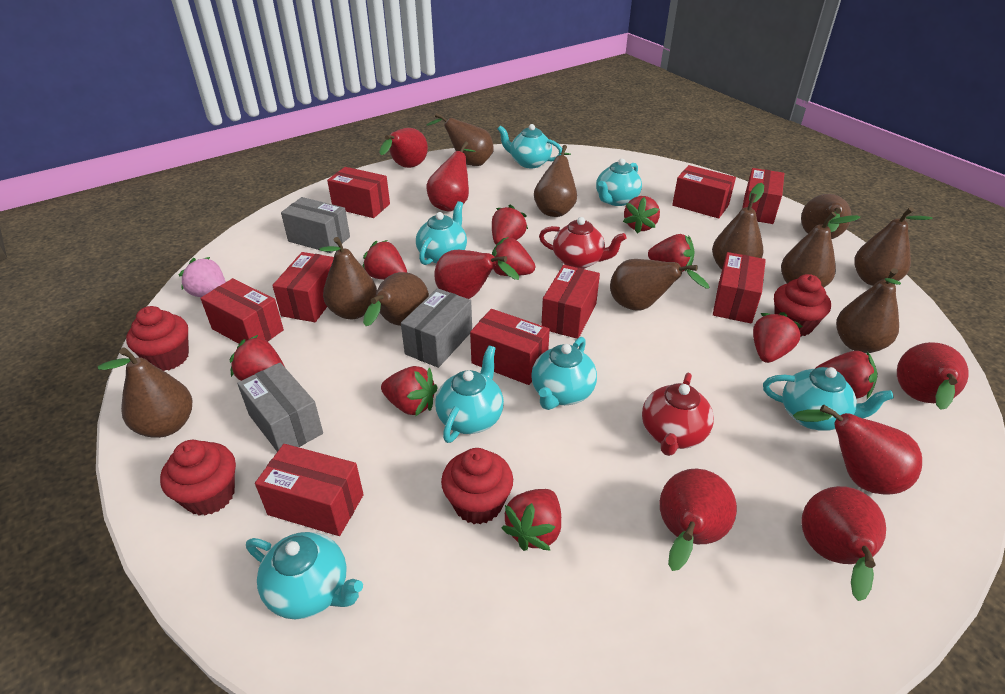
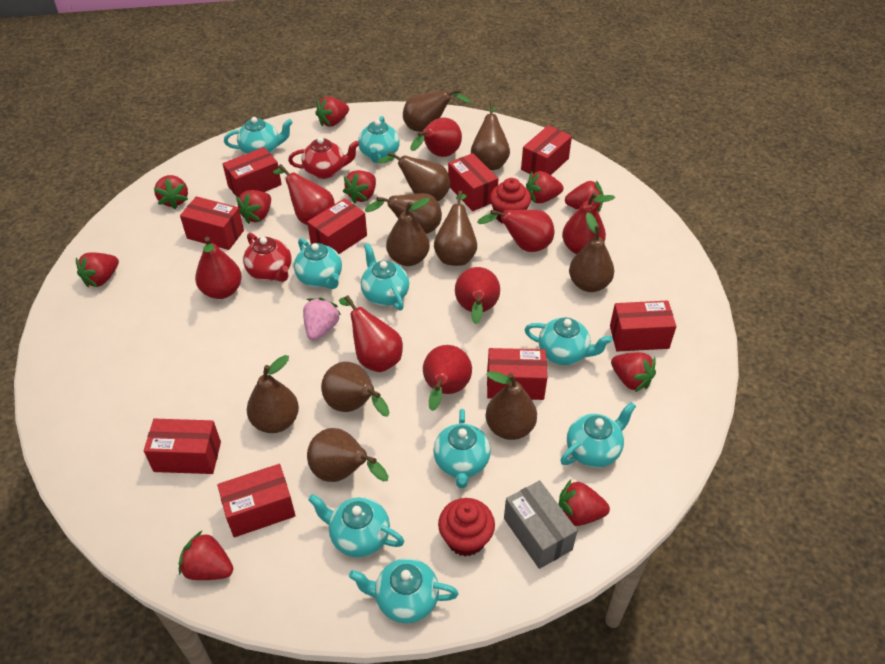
grey box: 3 -> 1
red cupcake: 4 -> 2
red pear: 7 -> 8
turquoise teapot: 7 -> 9

